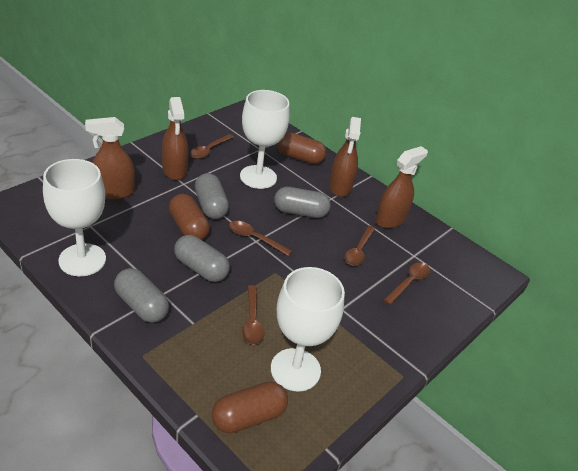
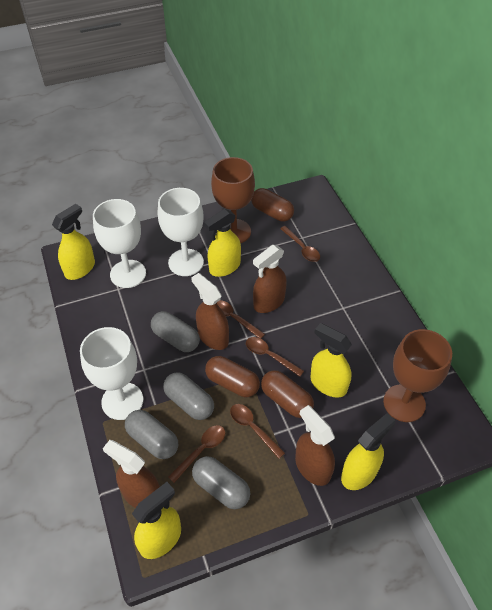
brown goblet: 0 -> 2
yellow spray bottle: 0 -> 5

